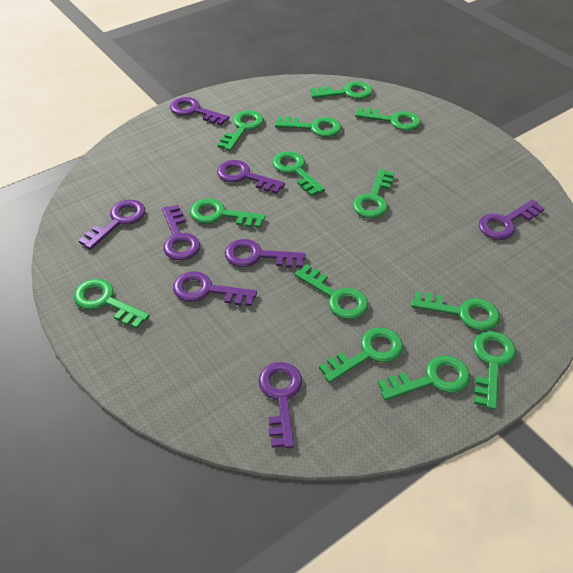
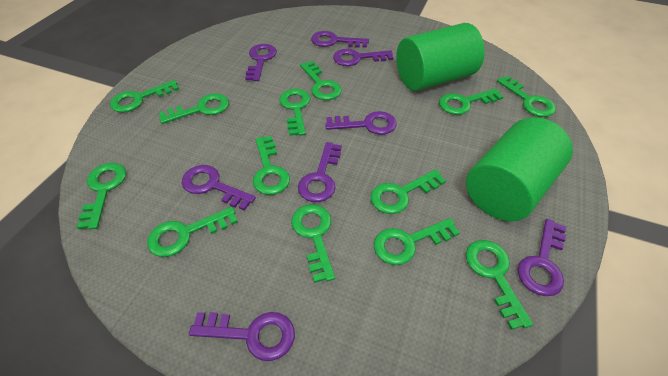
green cylinder: 0 -> 2

